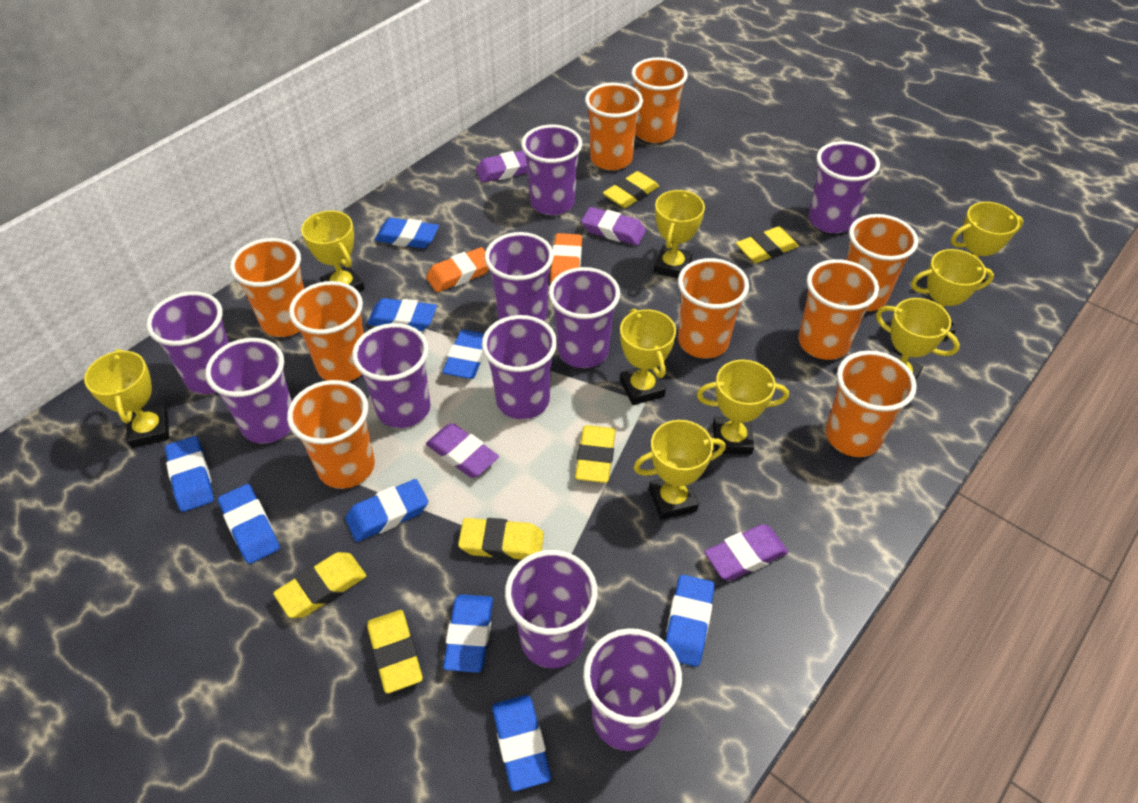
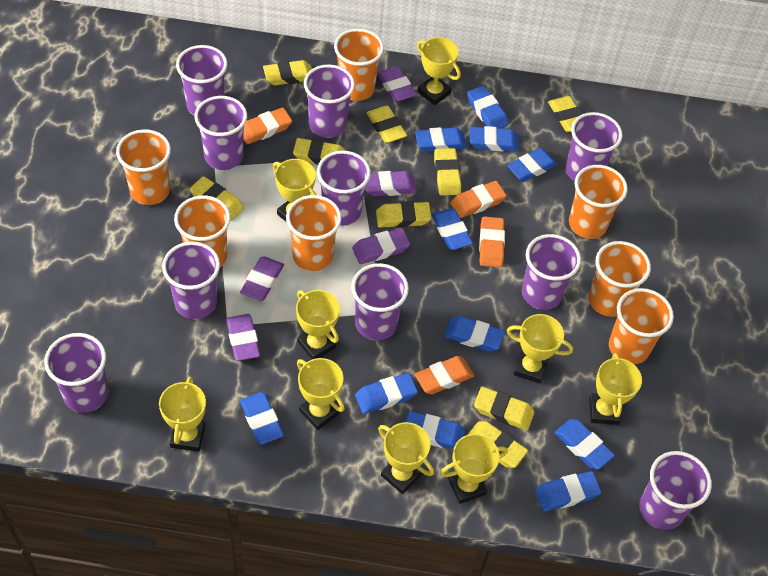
blue eraser: 9 -> 11
orange cup: 9 -> 7
orange eraser: 2 -> 4
purple eraser: 4 -> 5
yellow eraser: 6 -> 9

